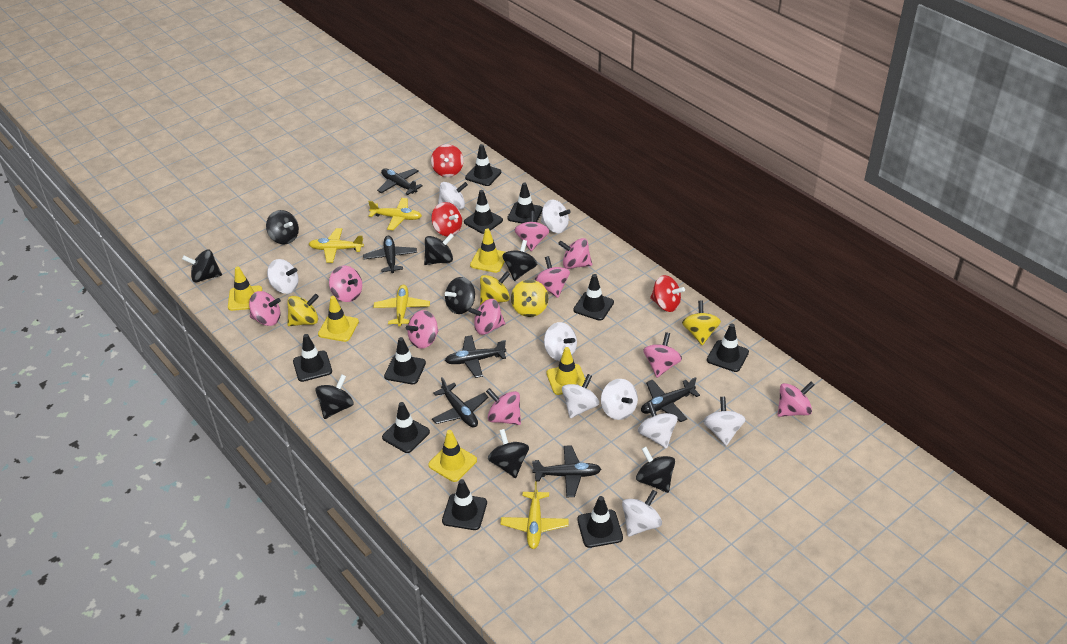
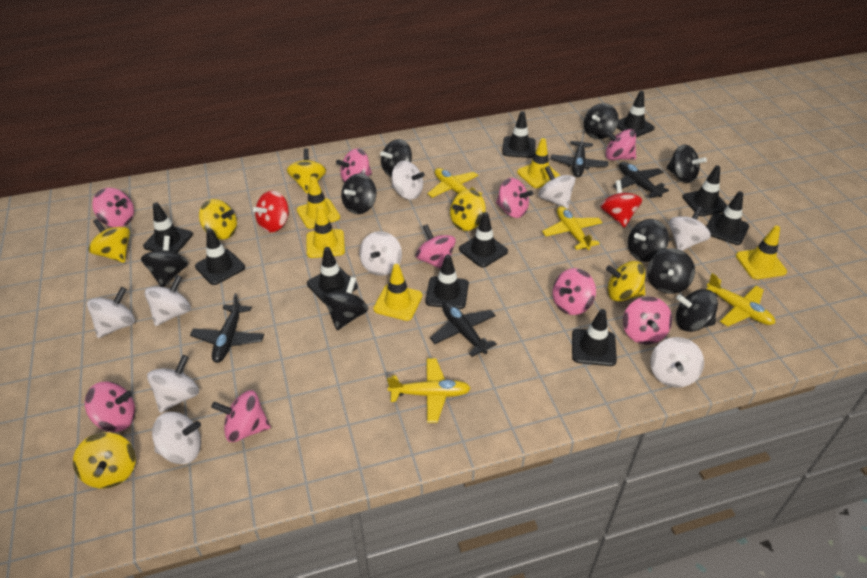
black plane: 6 -> 4
black spinning top: 8 -> 9
pink spinning top: 10 -> 9
red spinning top: 3 -> 2
yellow spinning top: 4 -> 6

